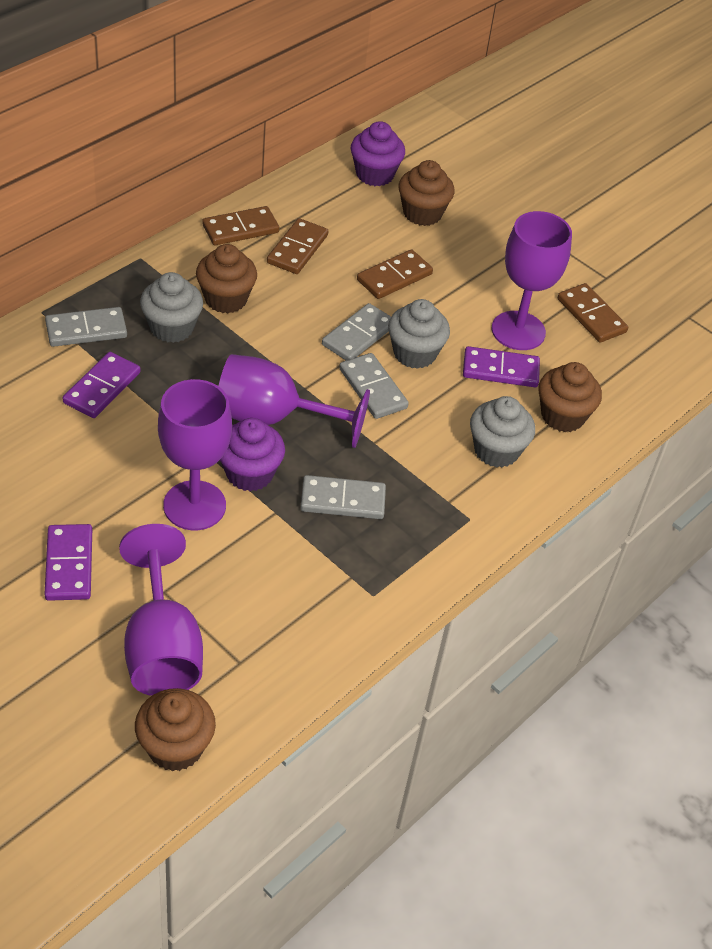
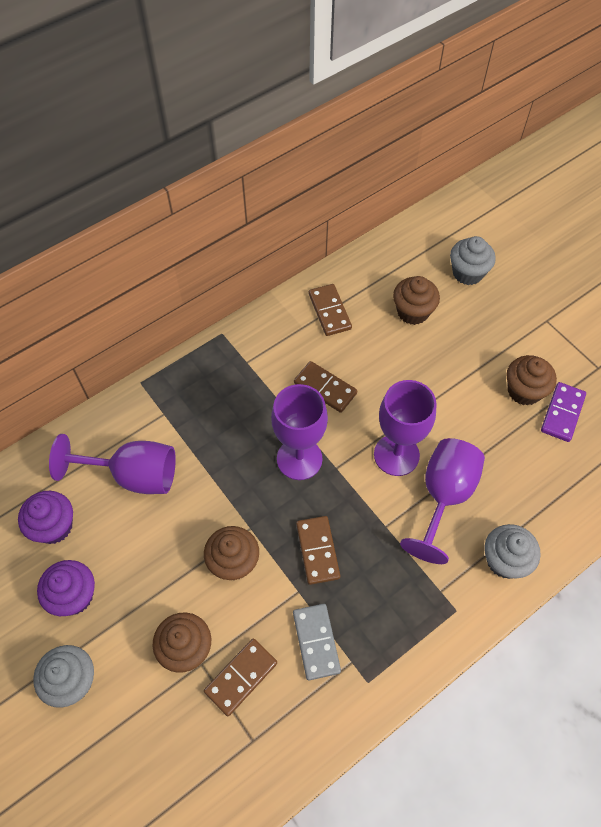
grey domino: 4 -> 1
purple domino: 3 -> 1

